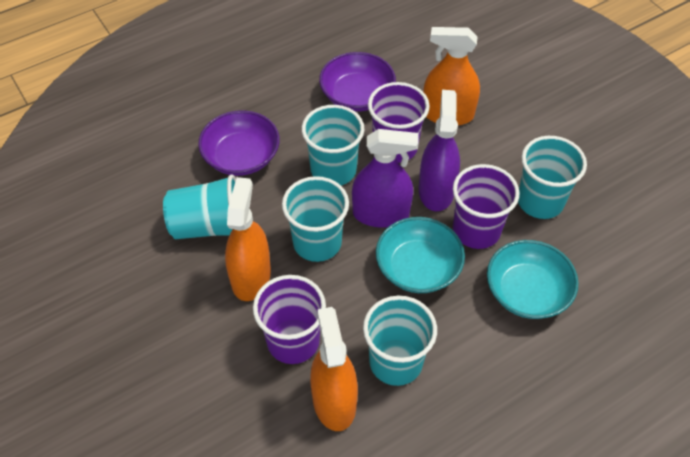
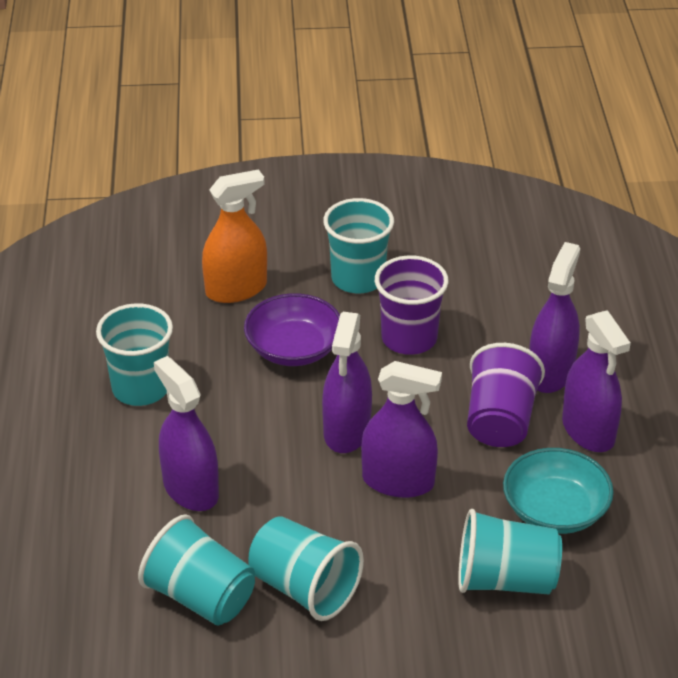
orange spray bottle: 3 -> 1
purple bowl: 2 -> 1
purple cup: 3 -> 2
purple spray bottle: 2 -> 5
turquoise bowl: 2 -> 1

